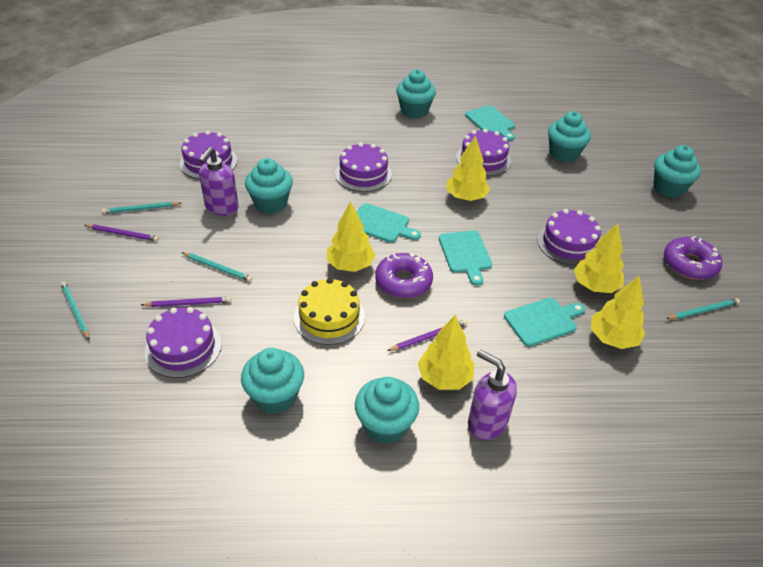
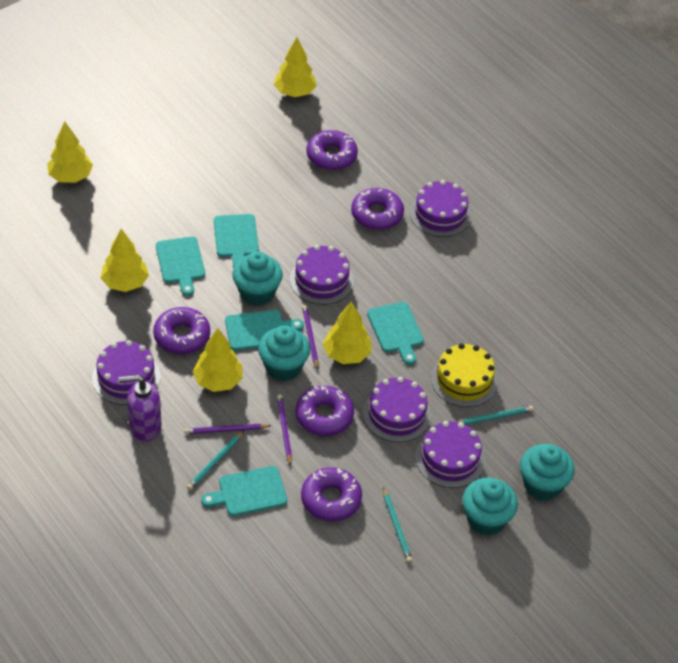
purple donut: 2 -> 5
purple soap dispenser: 2 -> 1
turquoise cupcake: 6 -> 4
turquoise cutting board: 4 -> 5
turquoise pencil: 4 -> 3

